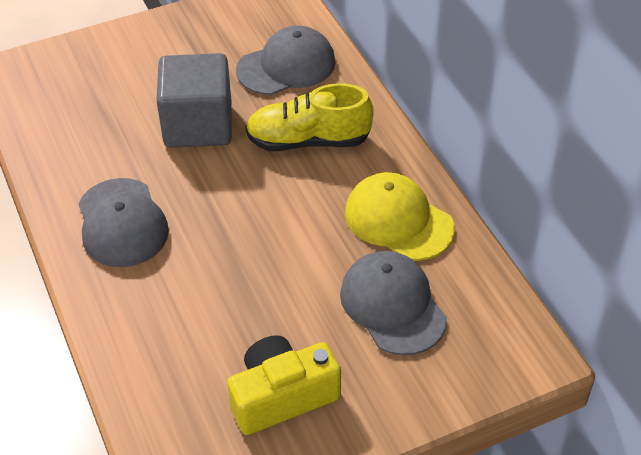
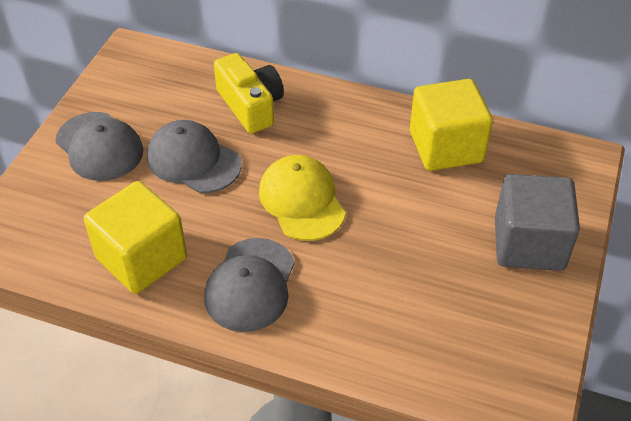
yellow cube: 0 -> 2
yellow shoe: 1 -> 0

